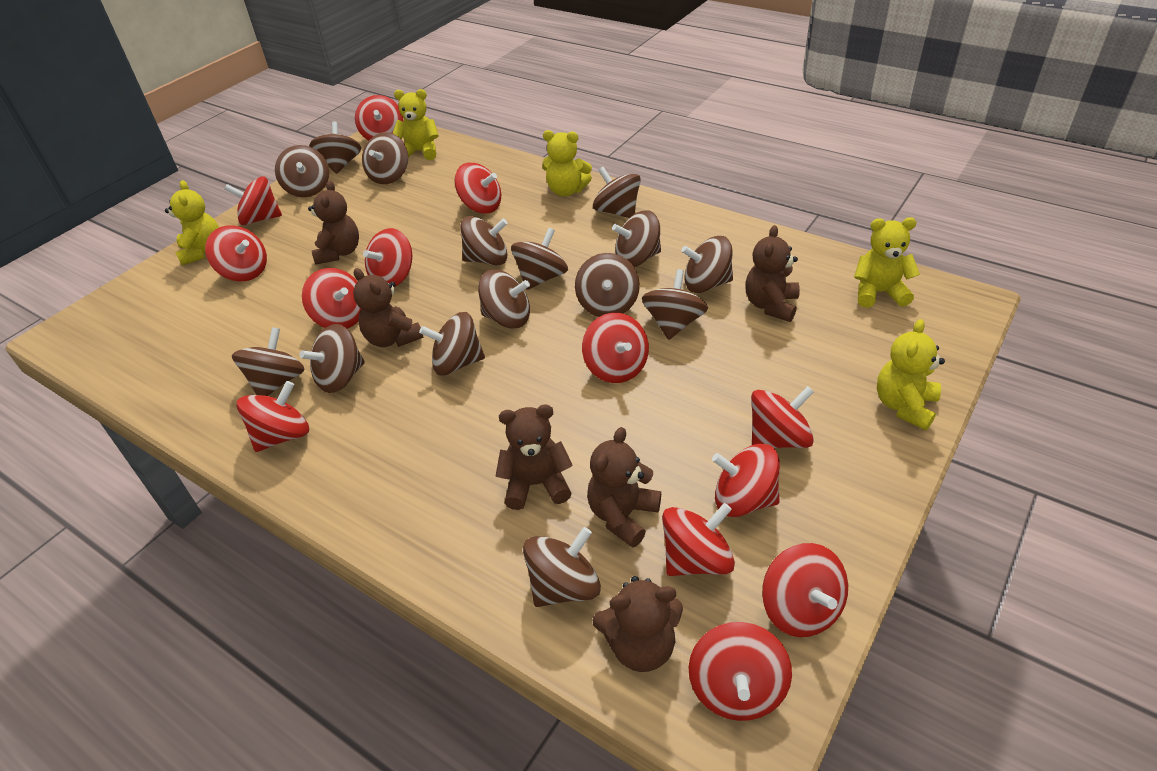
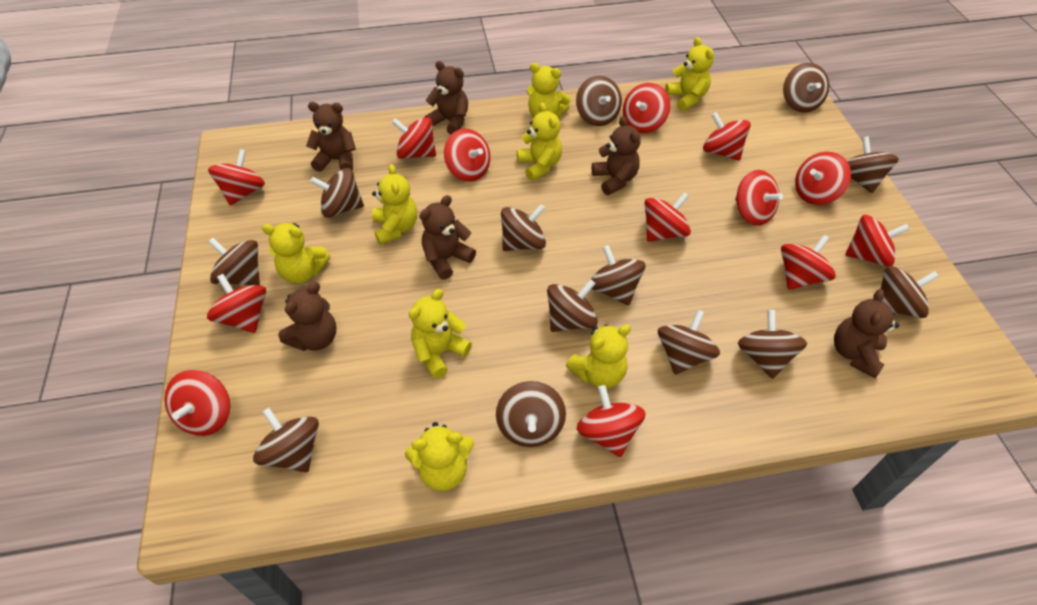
brown spinning top: 15 -> 13
yellow teddy bear: 5 -> 8

